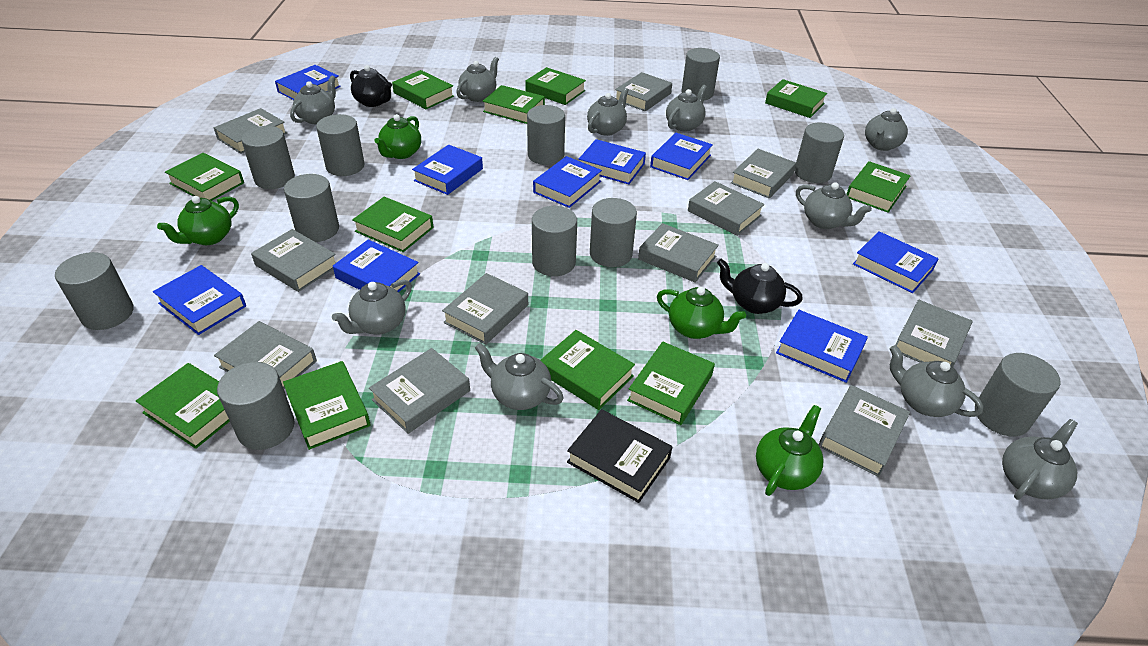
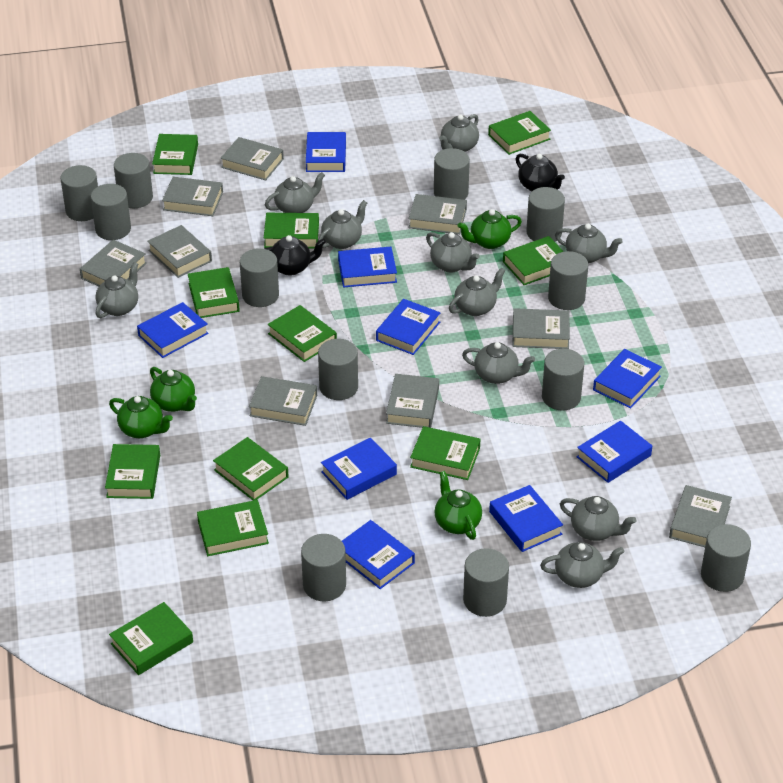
black book: 1 -> 0
grey book: 11 -> 9
grey cylinder: 11 -> 12

